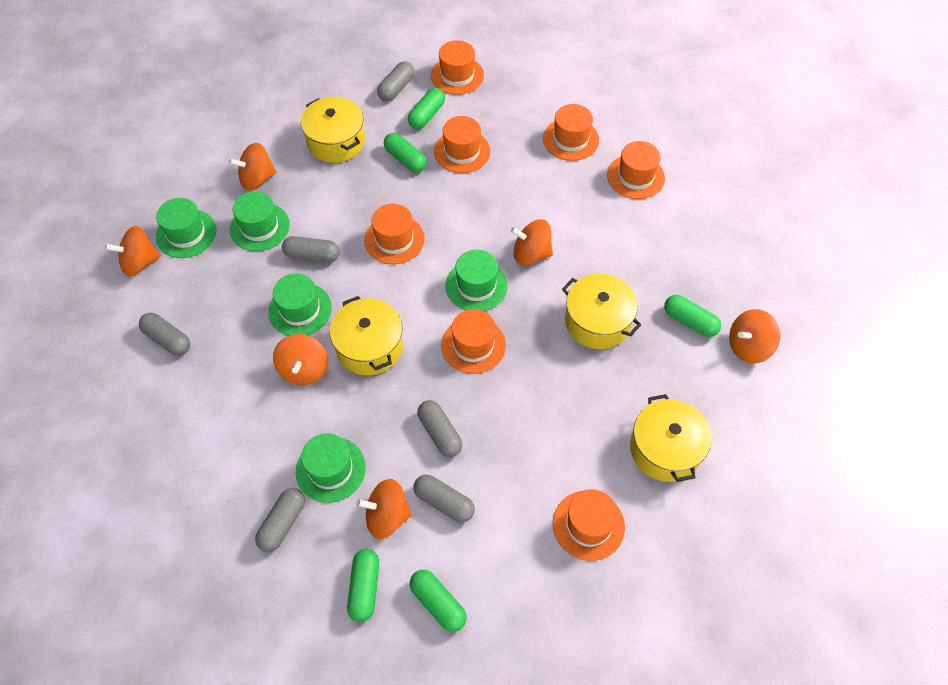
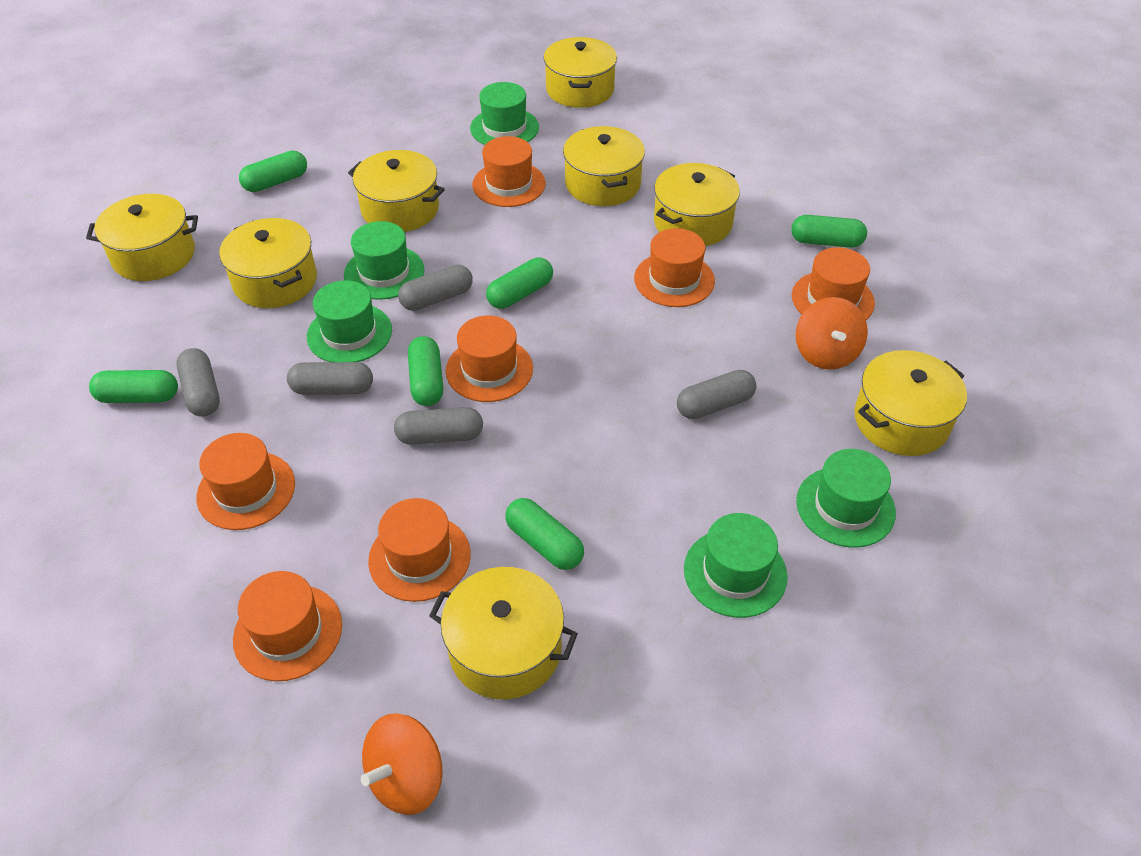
green capsule: 5 -> 6
grey capsule: 6 -> 5
orange spinning top: 6 -> 2
yellow pot: 4 -> 8

